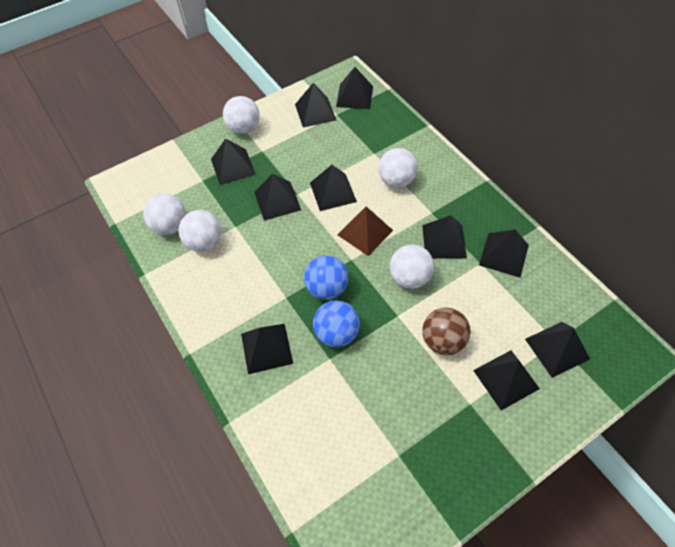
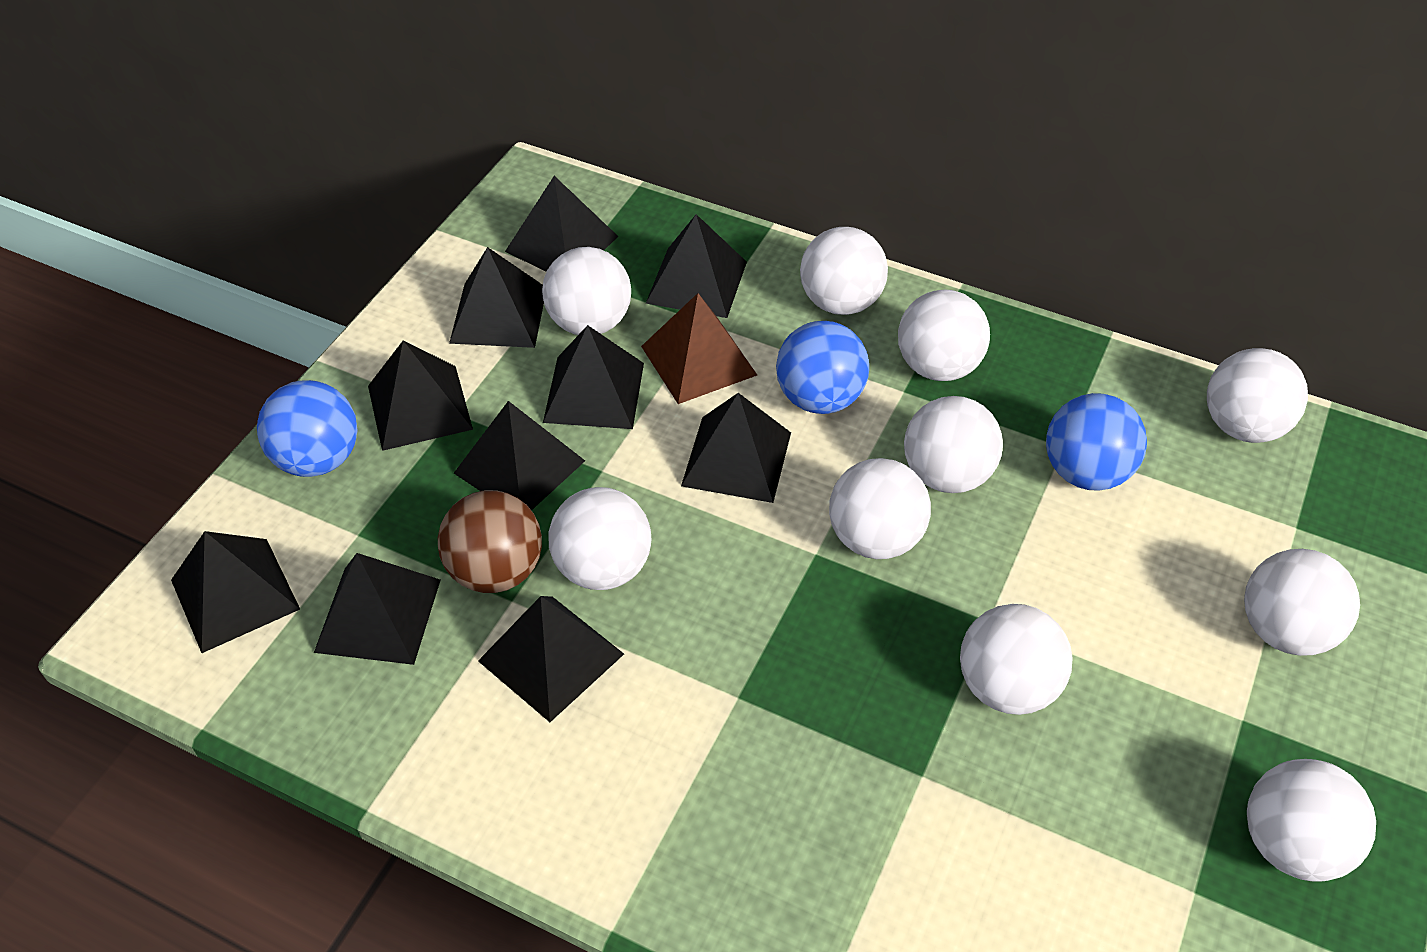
blue ball: 2 -> 3
white ball: 5 -> 10

